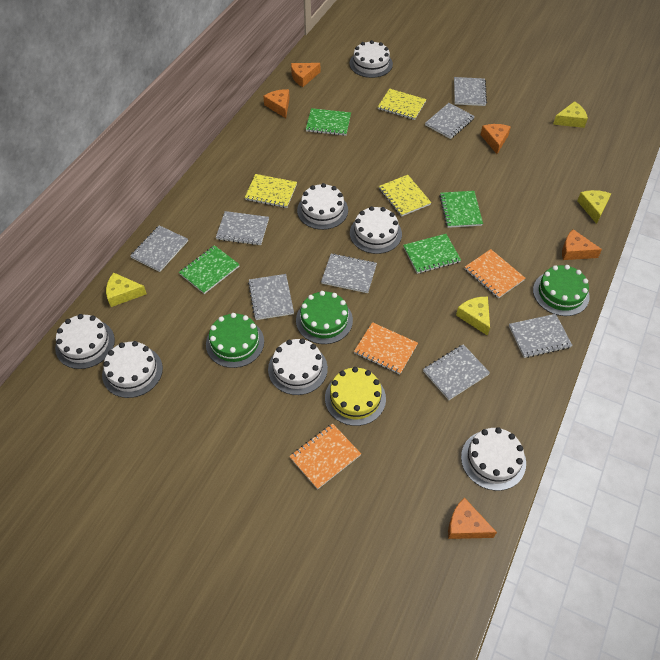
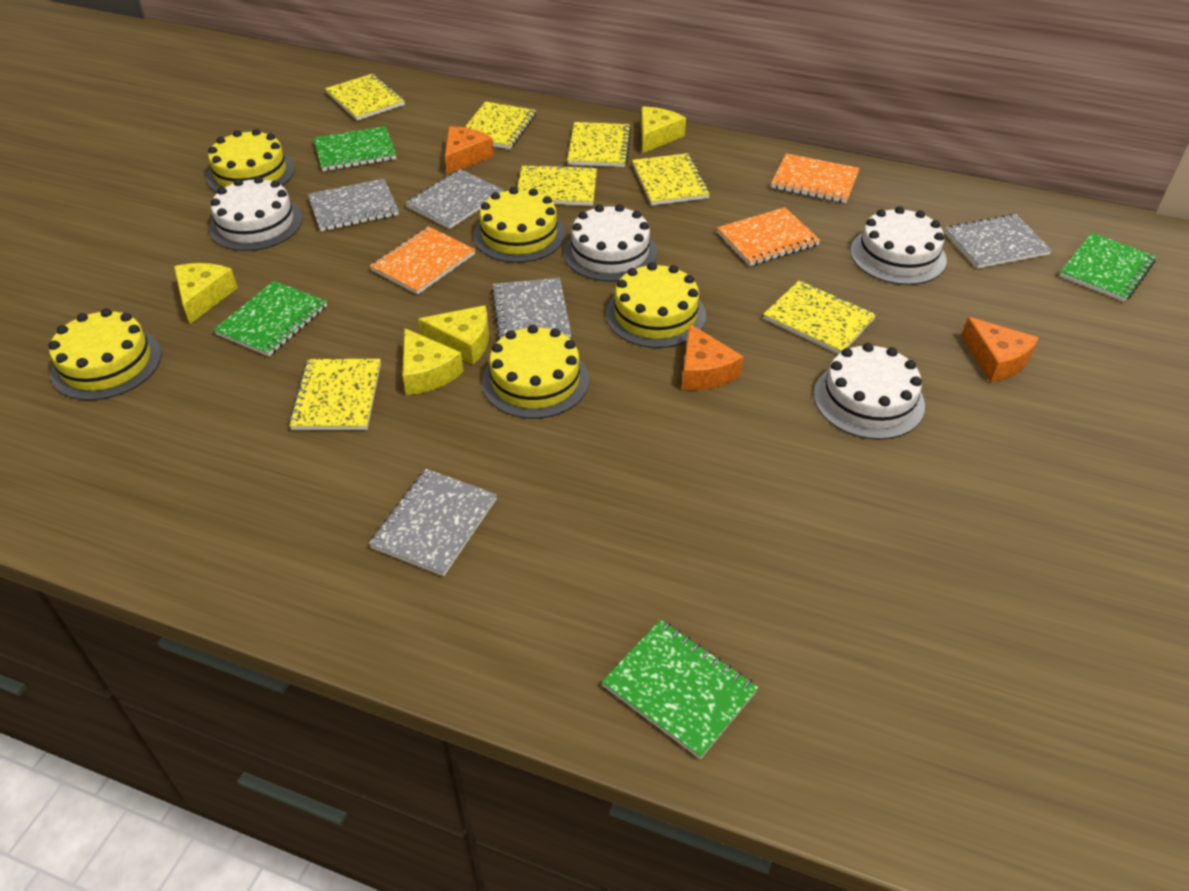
green cake: 3 -> 0
grey notebook: 8 -> 5
orange cheese: 5 -> 3
white cake: 7 -> 4
yellow cake: 1 -> 5
yellow notebook: 3 -> 7

